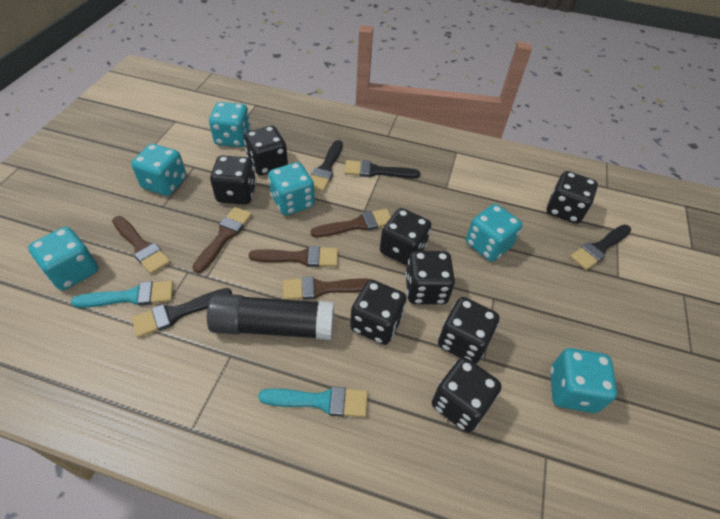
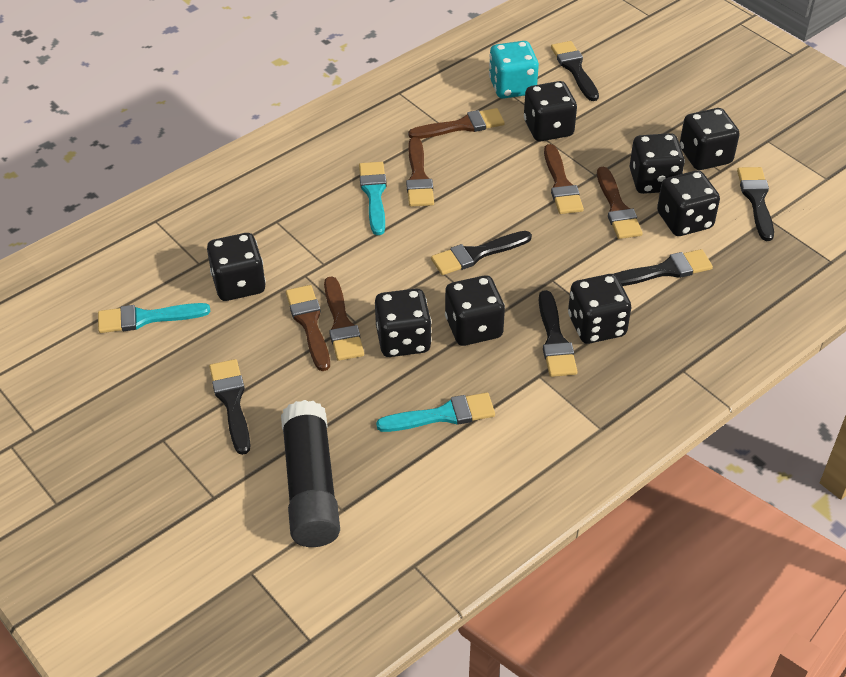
black brush: 4 -> 6
brown brush: 5 -> 6
turquoise brush: 2 -> 3
turquoise dice: 6 -> 1

